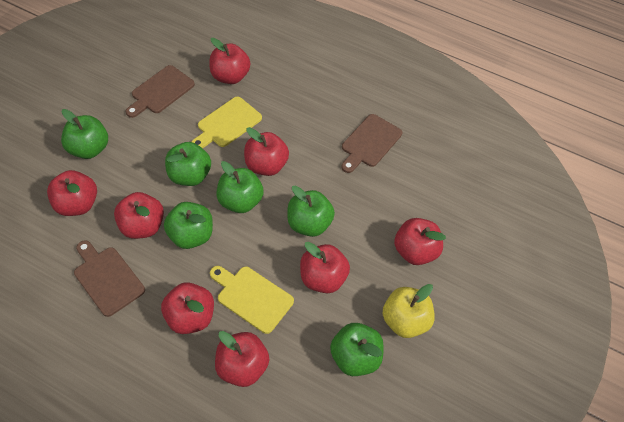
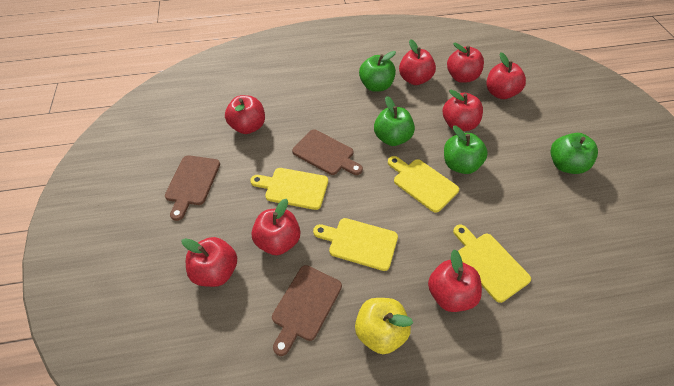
green apple: 6 -> 4
yellow cutting board: 2 -> 4

